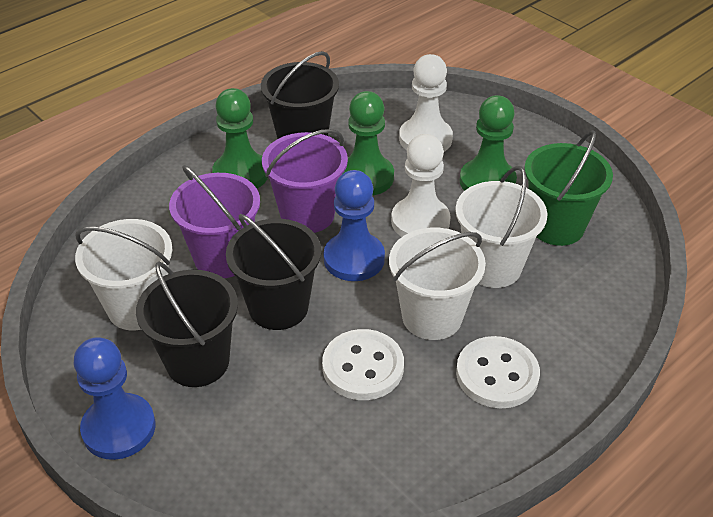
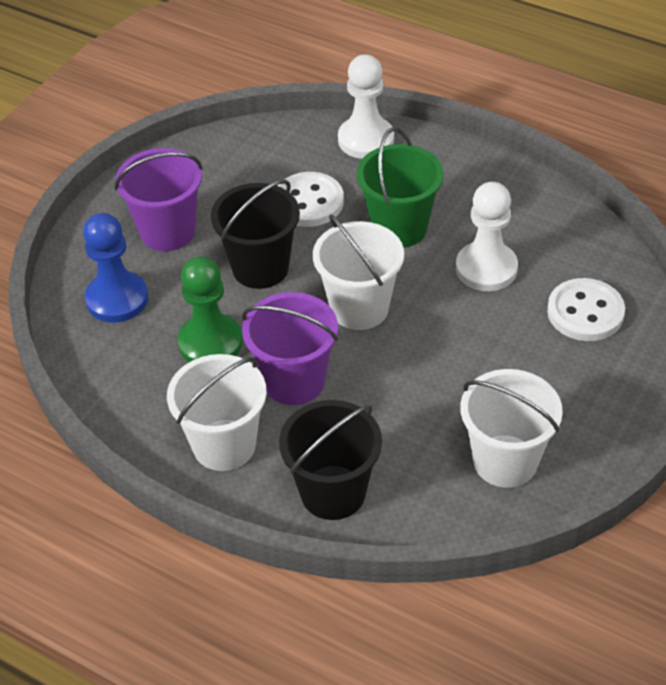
black bucket: 3 -> 2
blue pawn: 2 -> 1
green pawn: 3 -> 1

